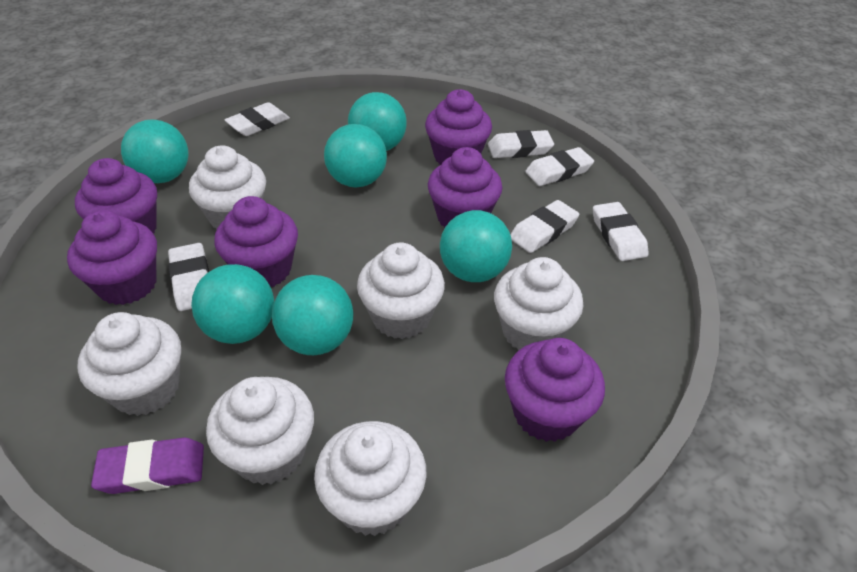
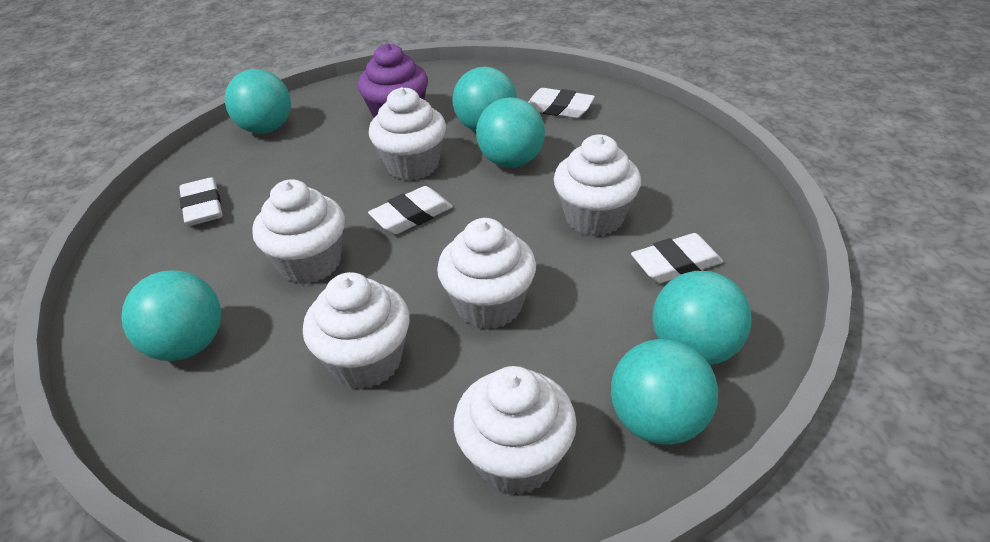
purple cupcake: 6 -> 1
purple eraser: 1 -> 0
white eraser: 6 -> 4

